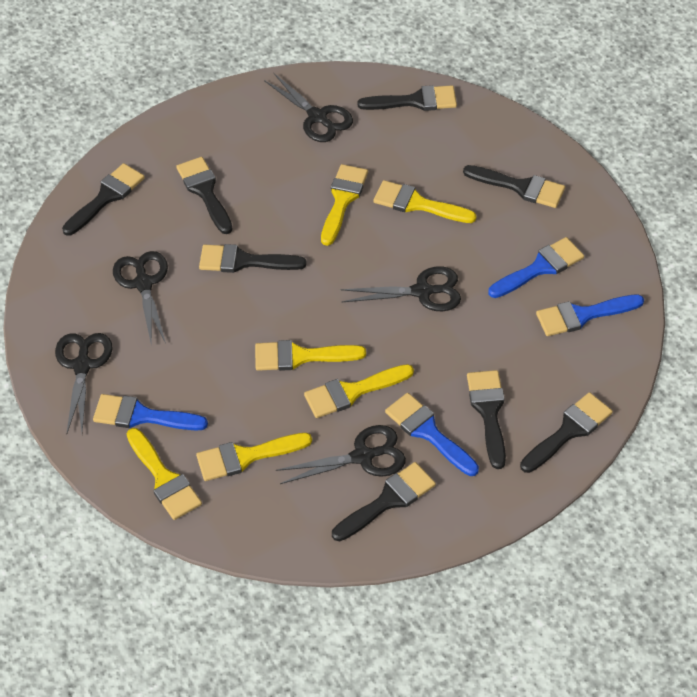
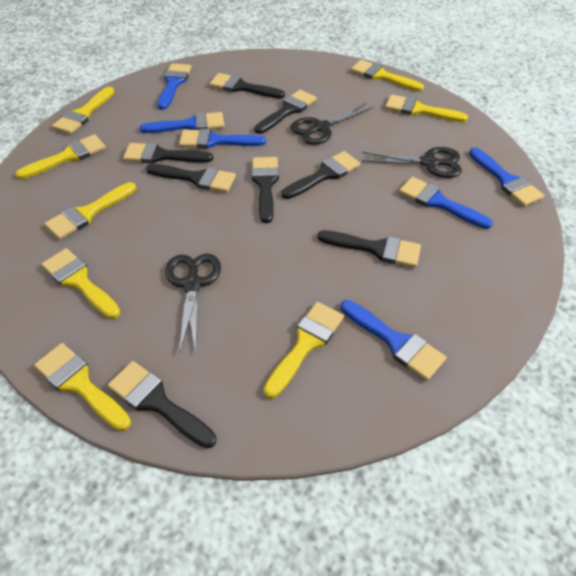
black scissors: 5 -> 3
blue brush: 4 -> 6
yellow brush: 6 -> 8

